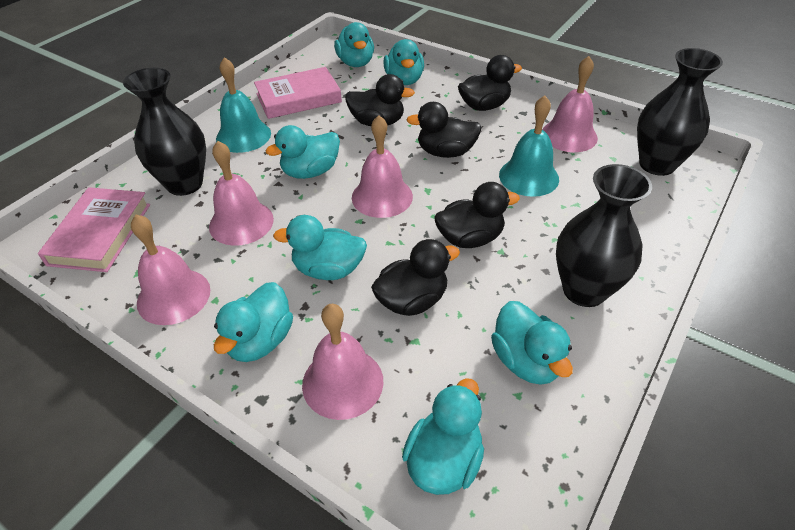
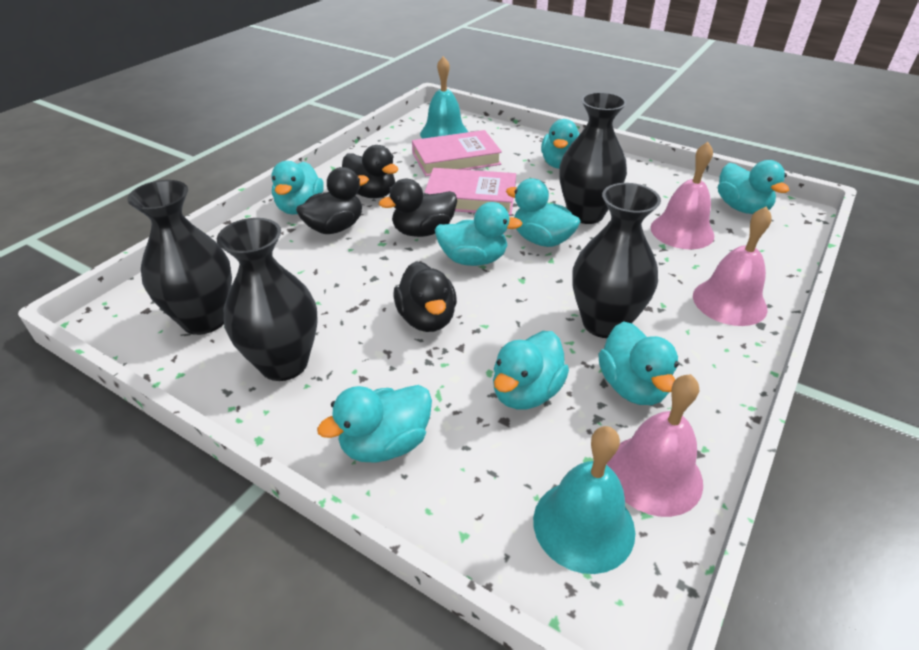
black duck: 5 -> 4
black vase: 3 -> 4
pink bell: 5 -> 3
turquoise duck: 7 -> 8

